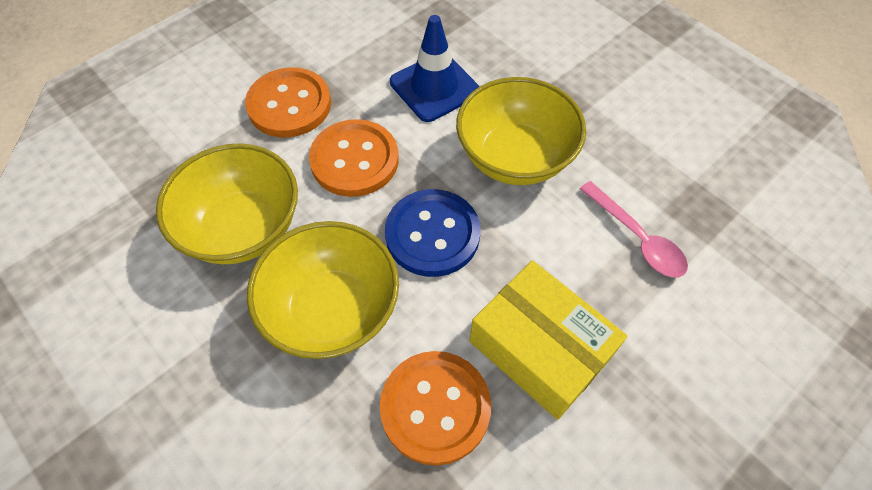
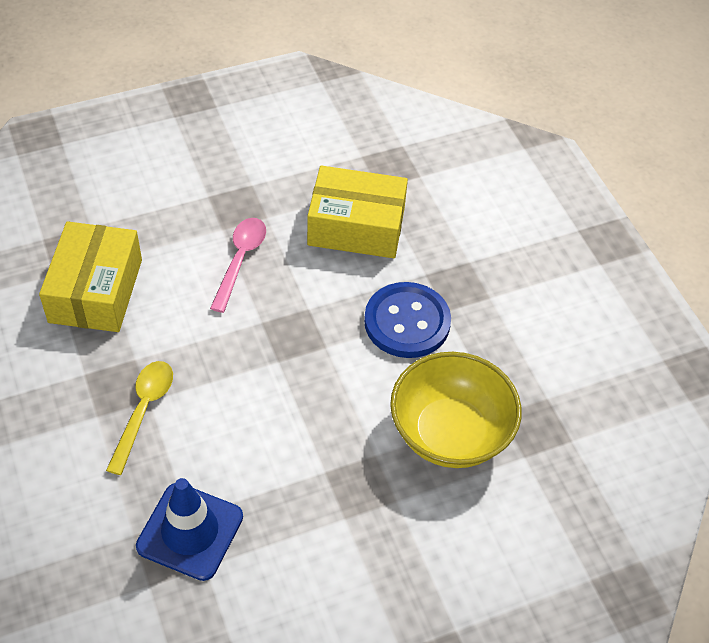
orange button: 3 -> 0
yellow bowl: 3 -> 1
yellow box: 1 -> 2
yellow spoon: 0 -> 1

